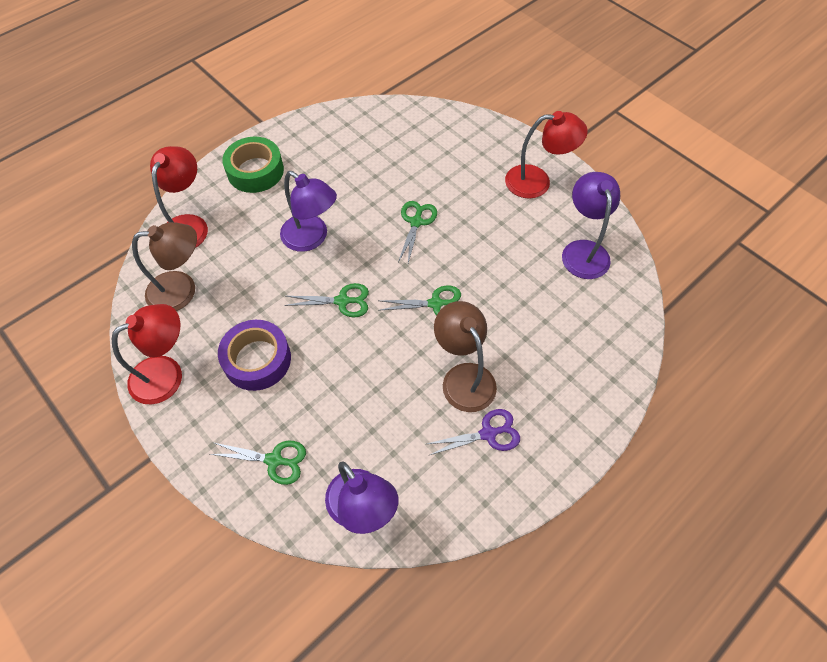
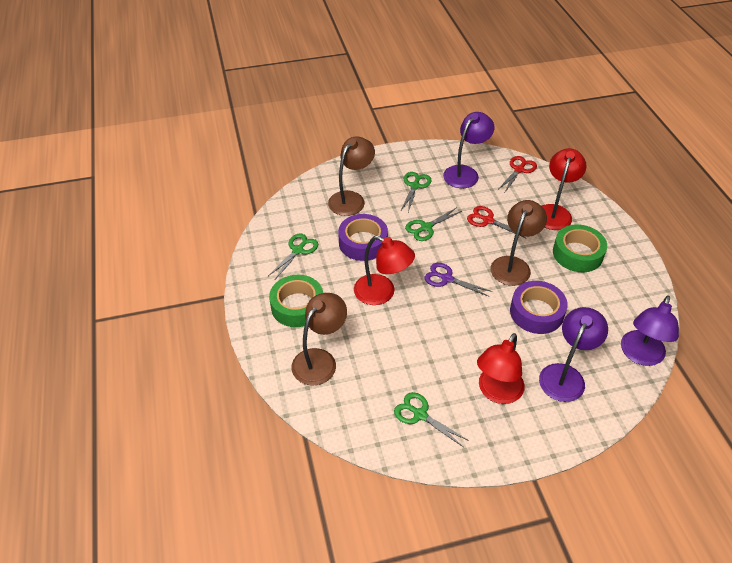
brown lamp: 2 -> 3
green tape: 1 -> 2
purple tape: 1 -> 2
red scissors: 0 -> 2

